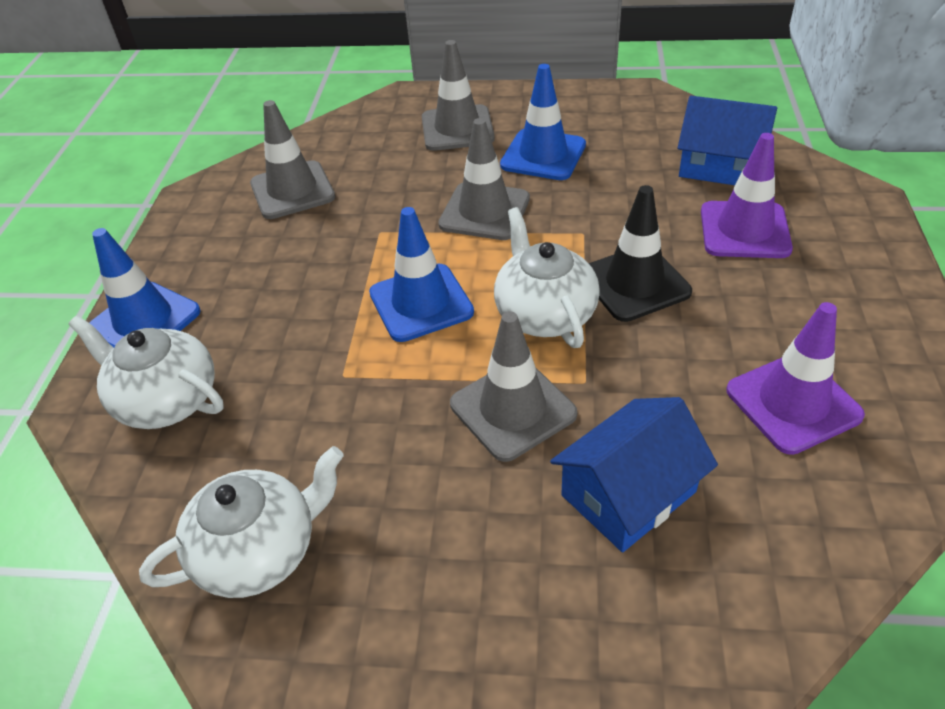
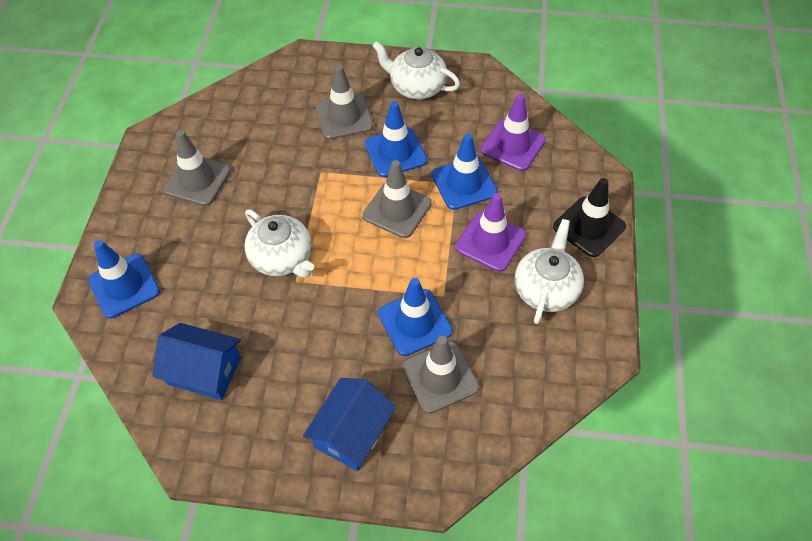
blue traffic cone: 3 -> 4

